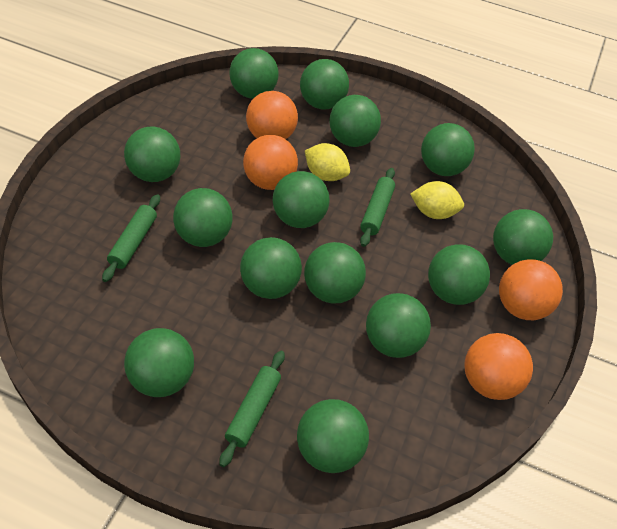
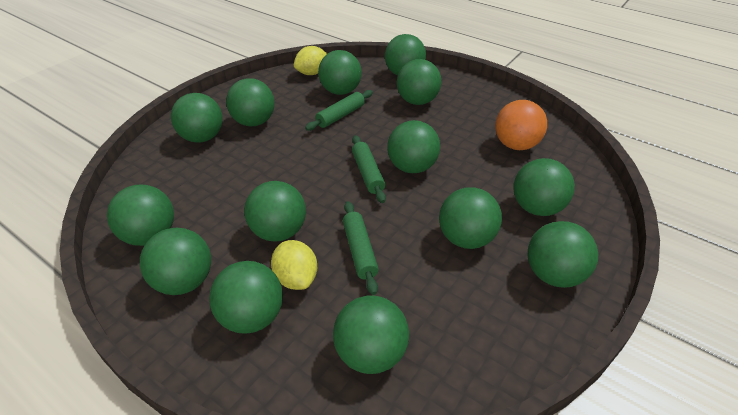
orange ball: 4 -> 1

